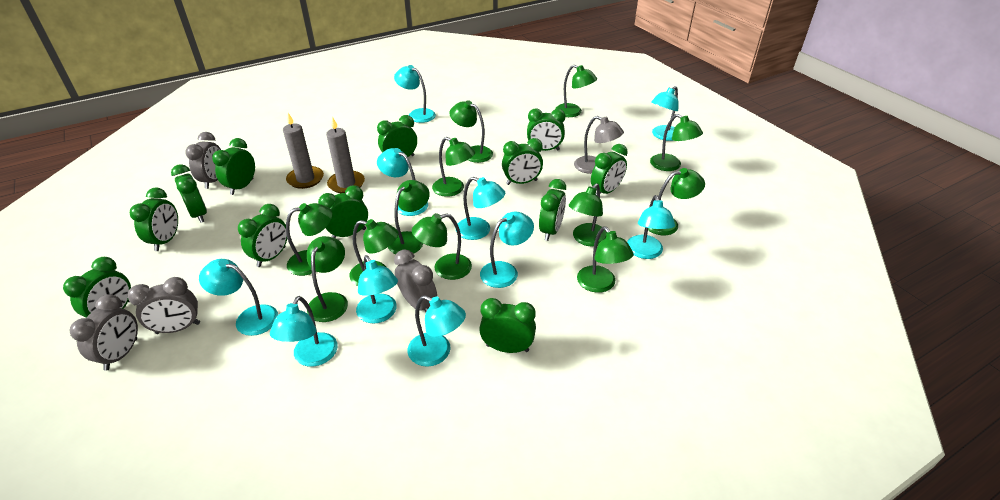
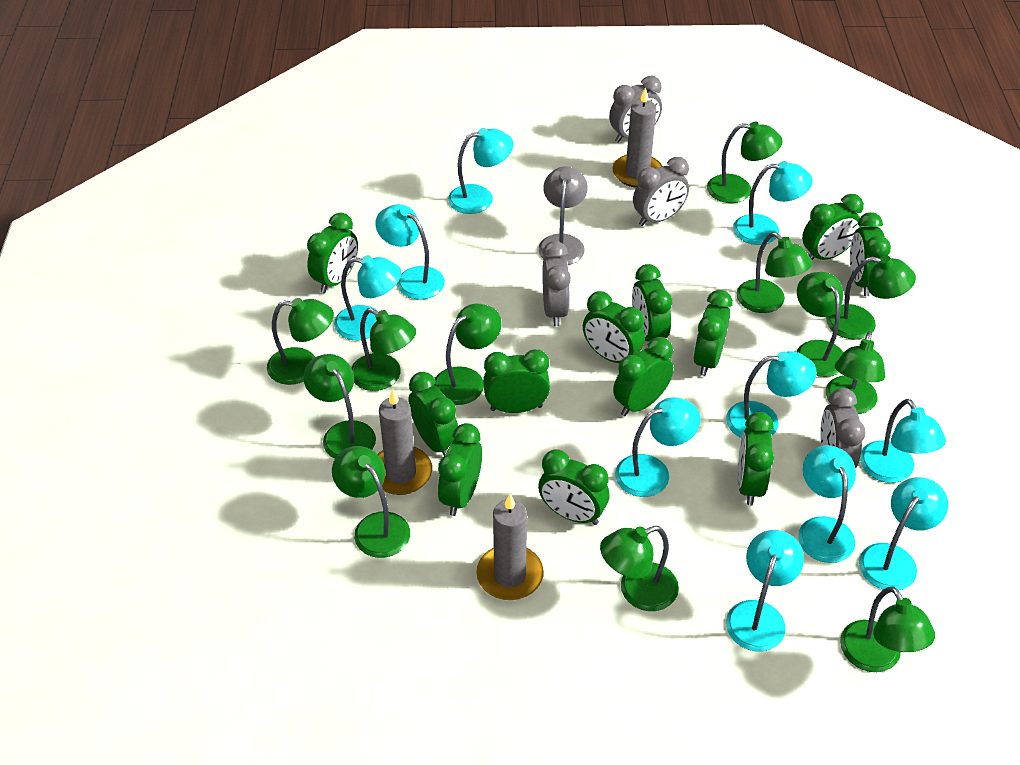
grey candle: 2 -> 3

